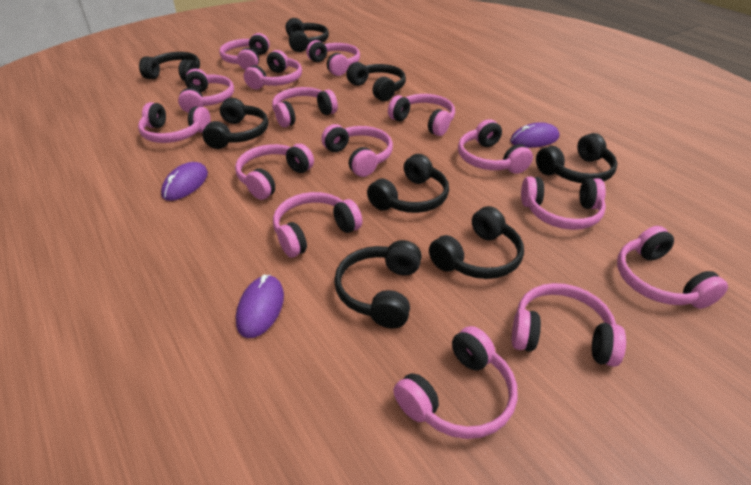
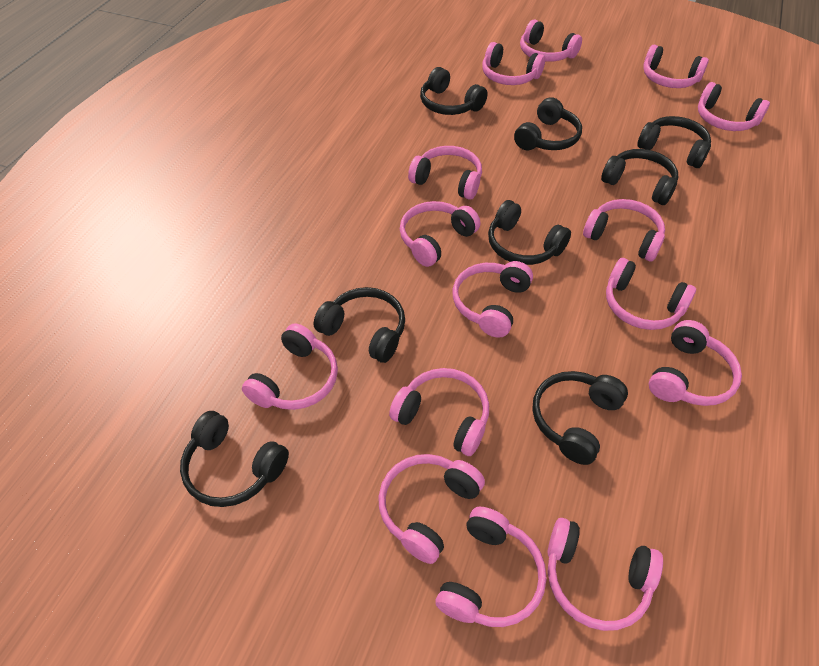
purple mouse: 3 -> 0

